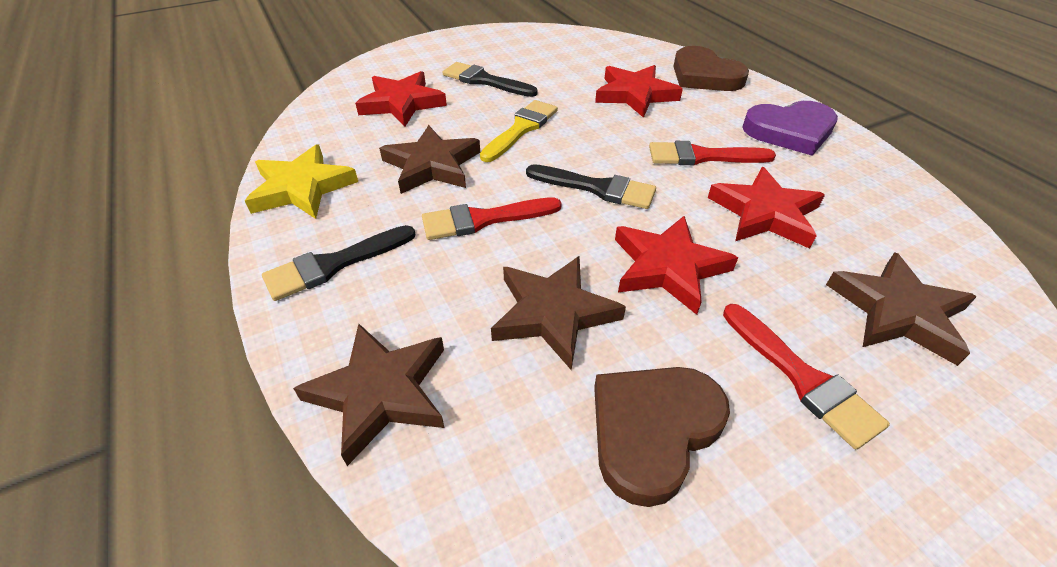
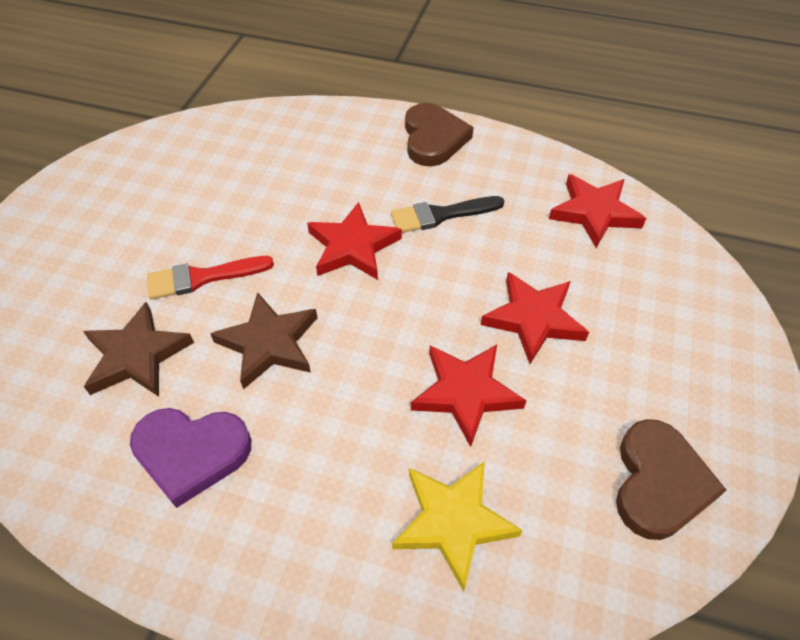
black brush: 3 -> 1
brown star: 4 -> 2
red brush: 3 -> 1
yellow brush: 1 -> 0

